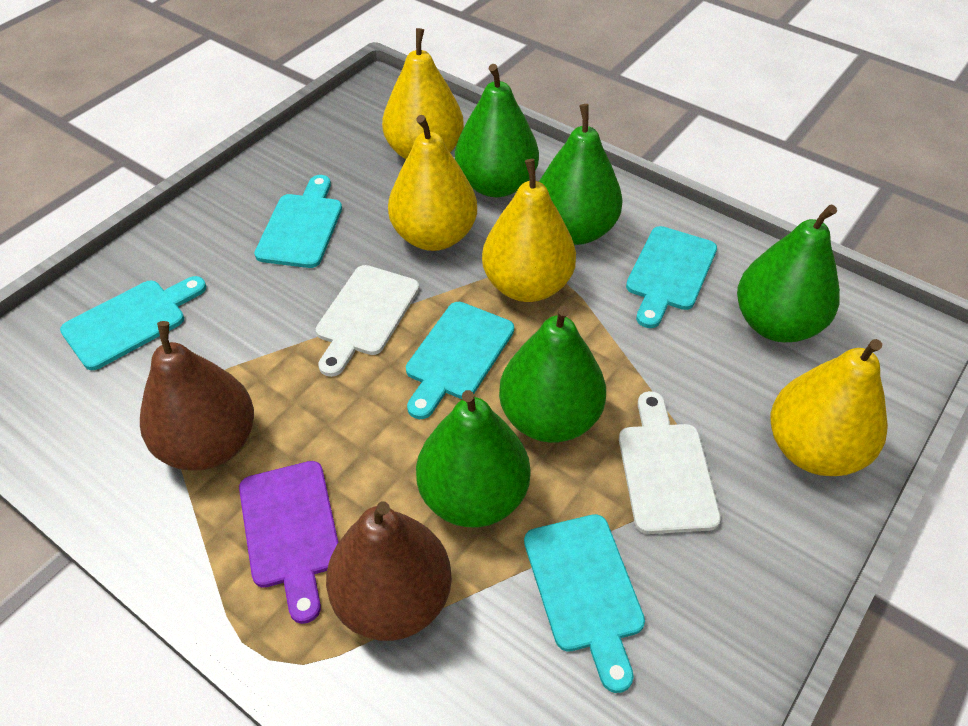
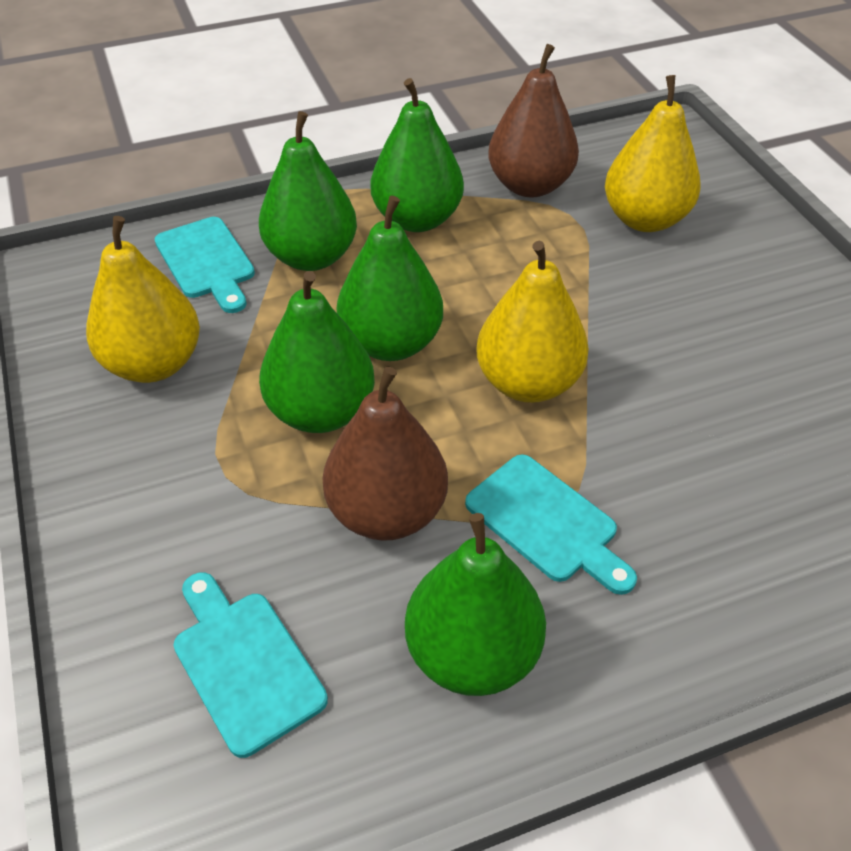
purple cutting board: 1 -> 0
turquoise cutting board: 5 -> 3
white cutting board: 2 -> 0
yellow pear: 4 -> 3

